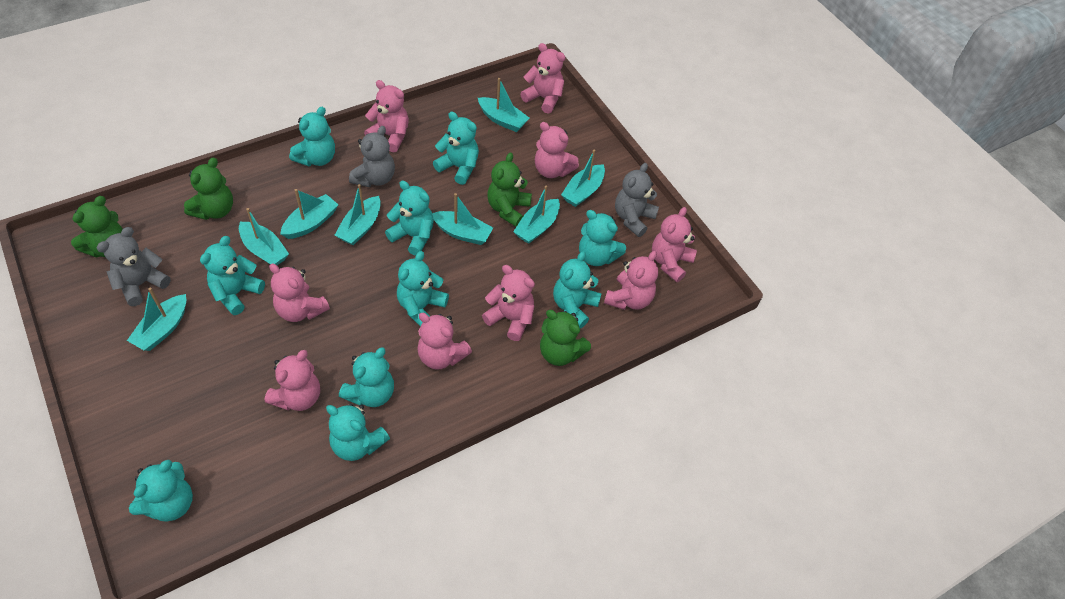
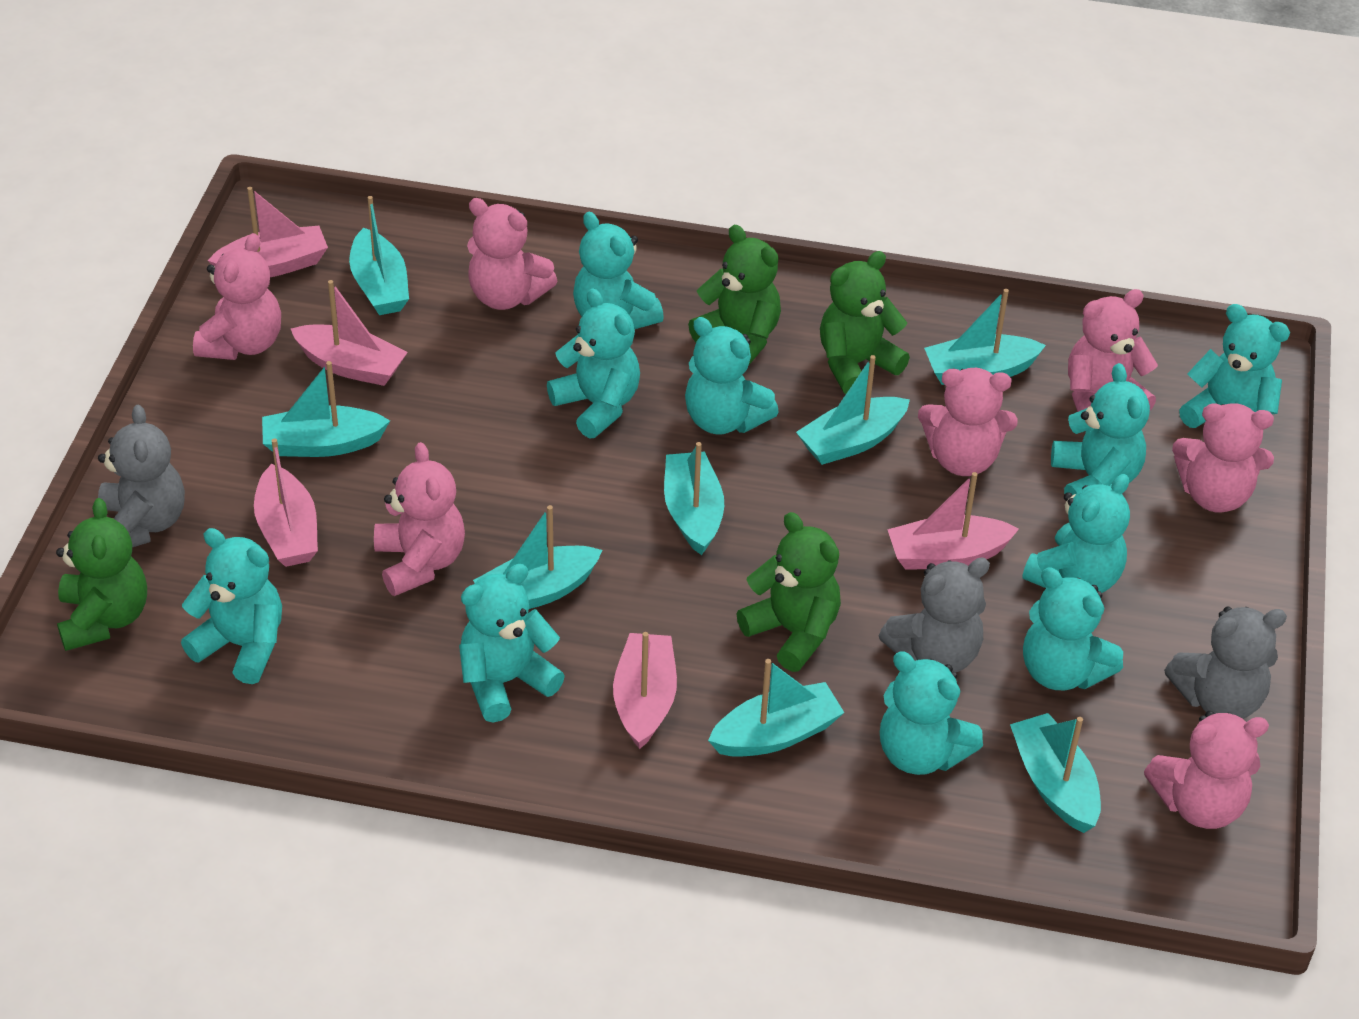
pink boat: 0 -> 5
pink teddy bear: 9 -> 7

